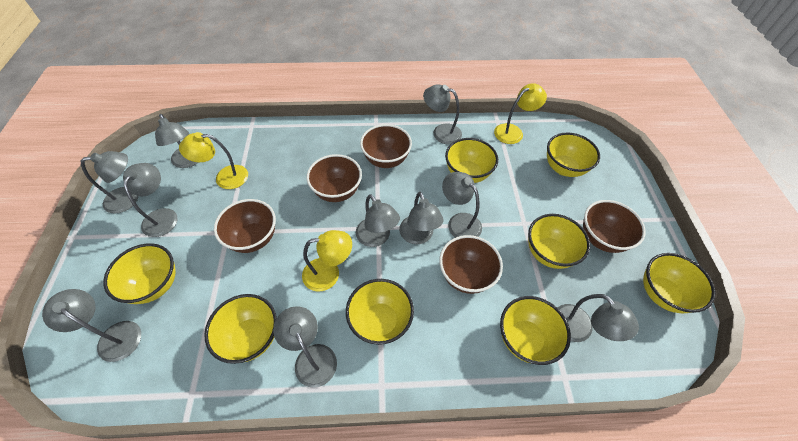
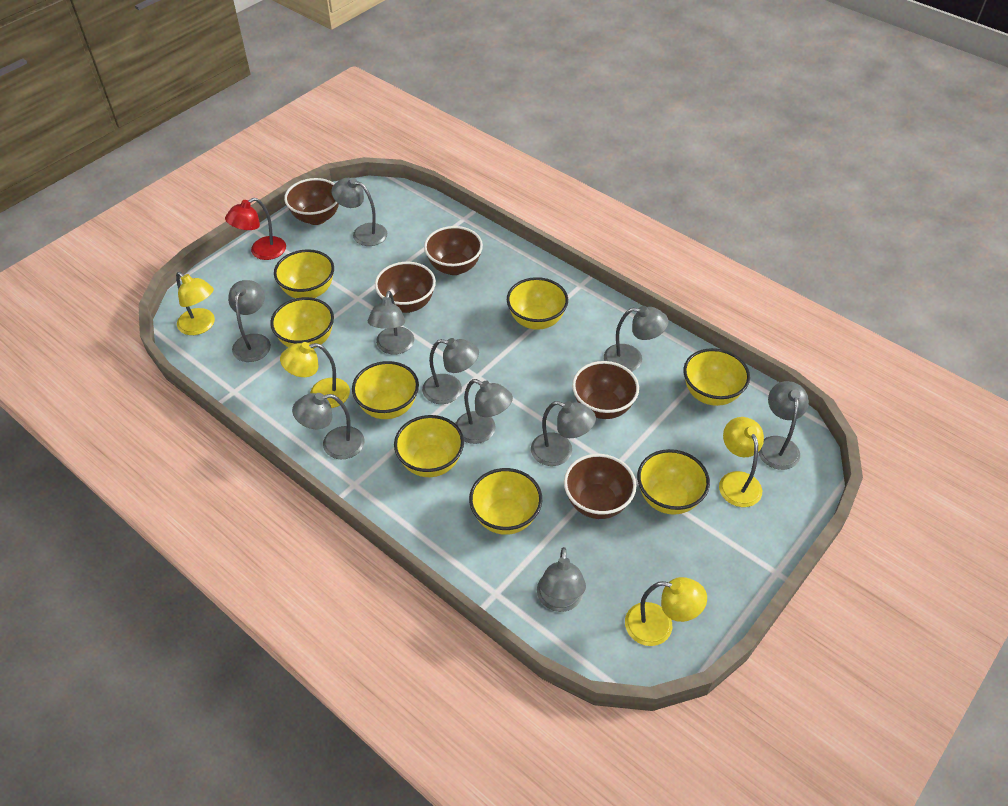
red lamp: 0 -> 1
yellow lamp: 3 -> 4

